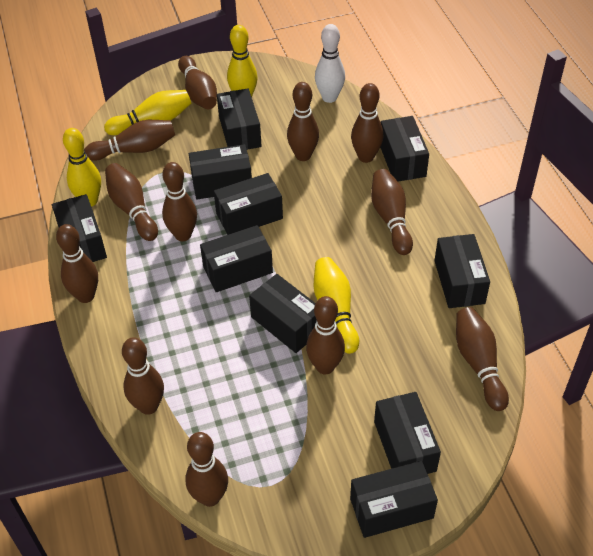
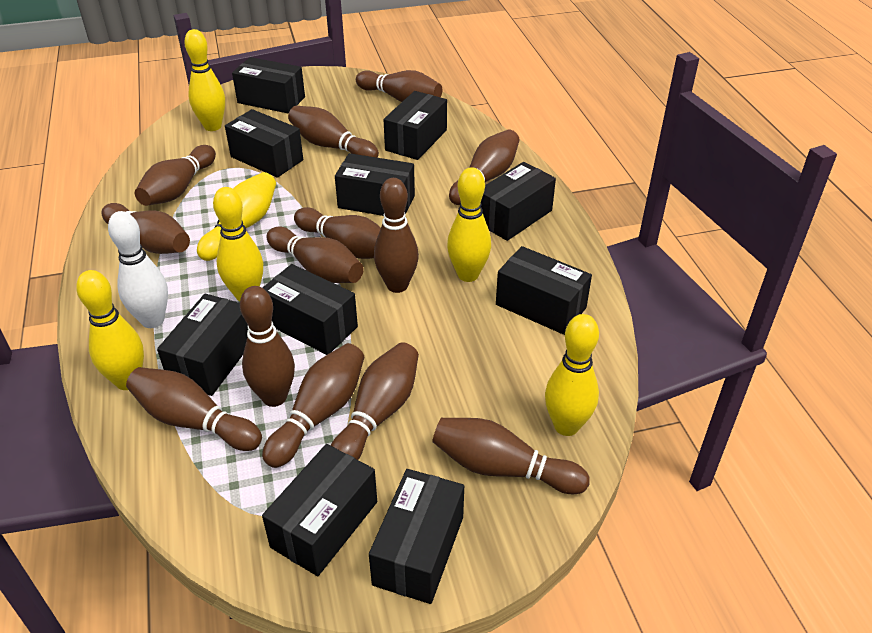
brown bowling pin: 12 -> 13
yellow bowling pin: 4 -> 6

